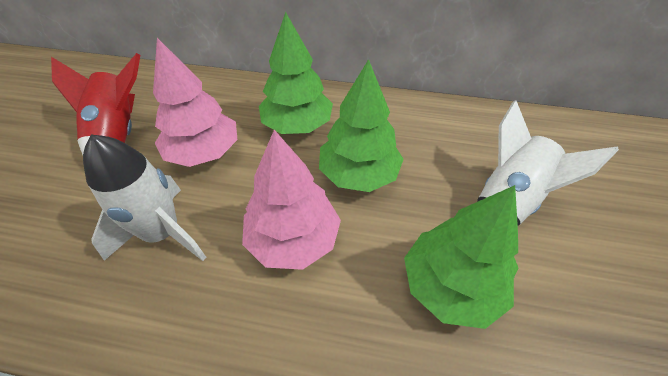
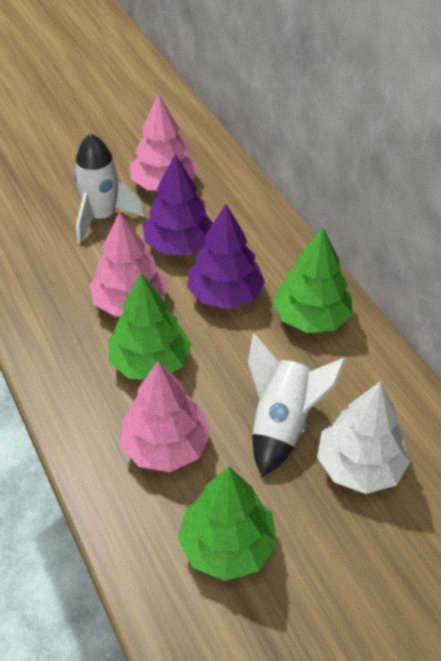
pink tree: 2 -> 3
purple tree: 0 -> 2
red rocket: 1 -> 0
white tree: 0 -> 1

